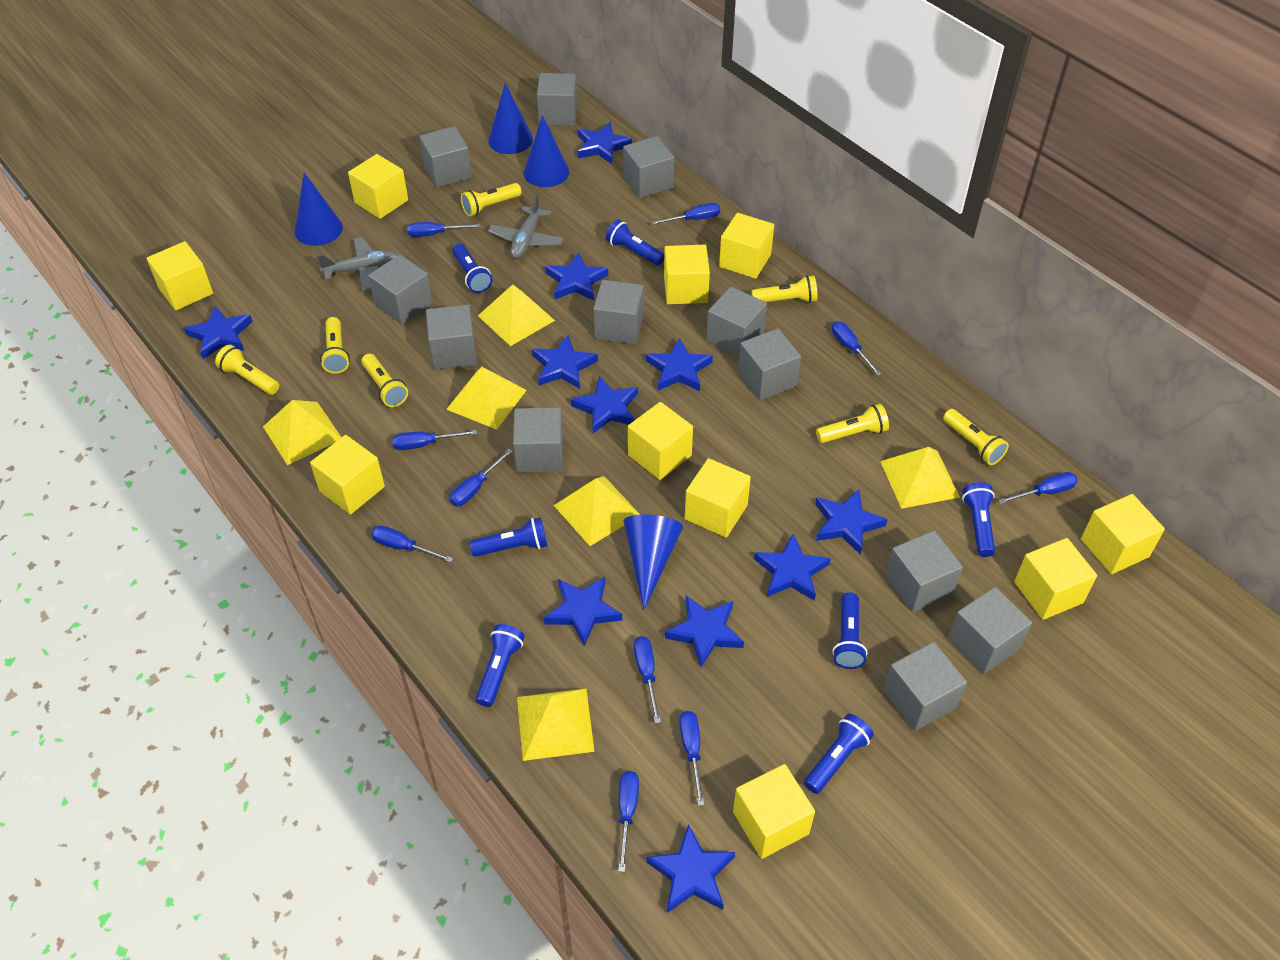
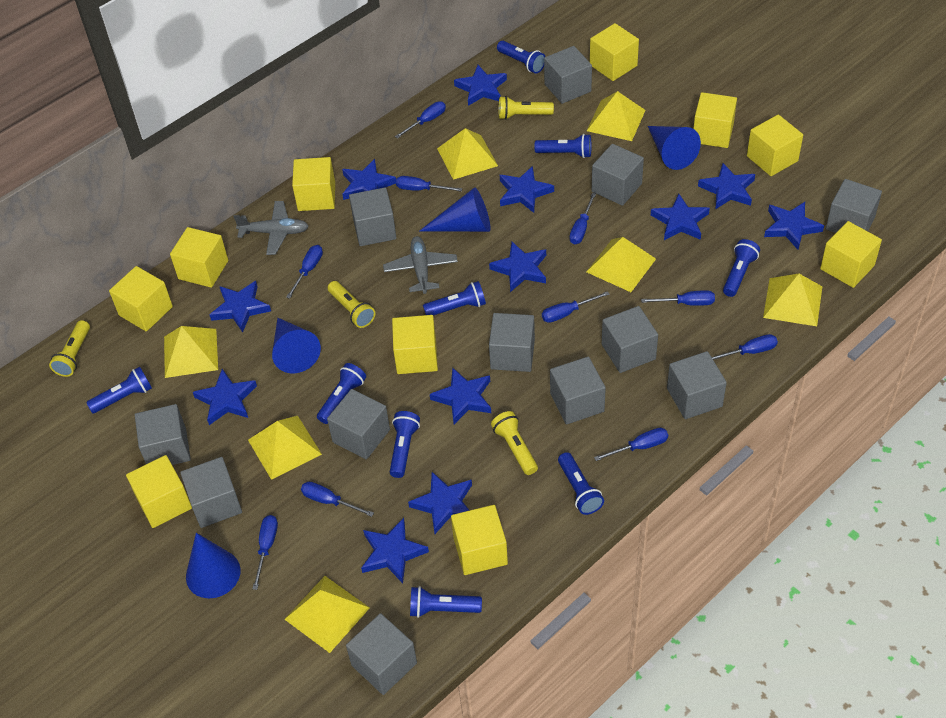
blue flashlight: 7 -> 9
blue star: 11 -> 12
yellow flashlight: 7 -> 4
yellow pyramid: 6 -> 7

